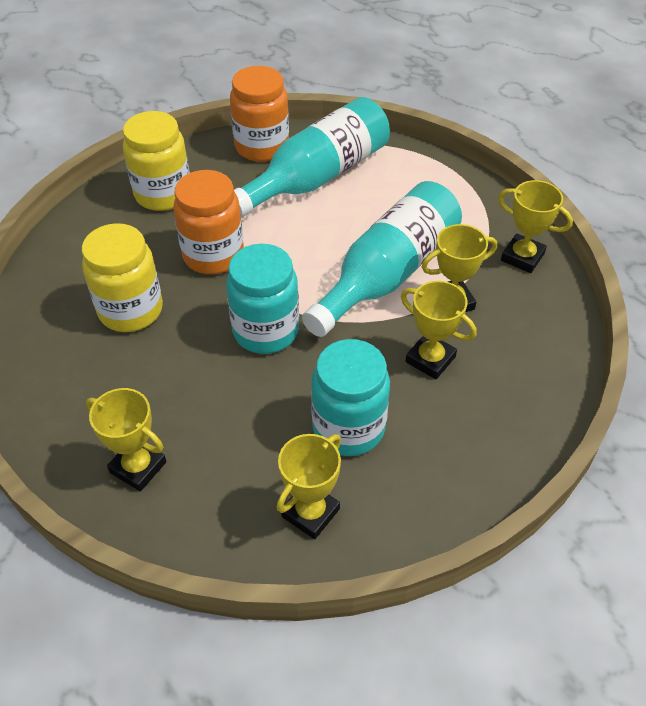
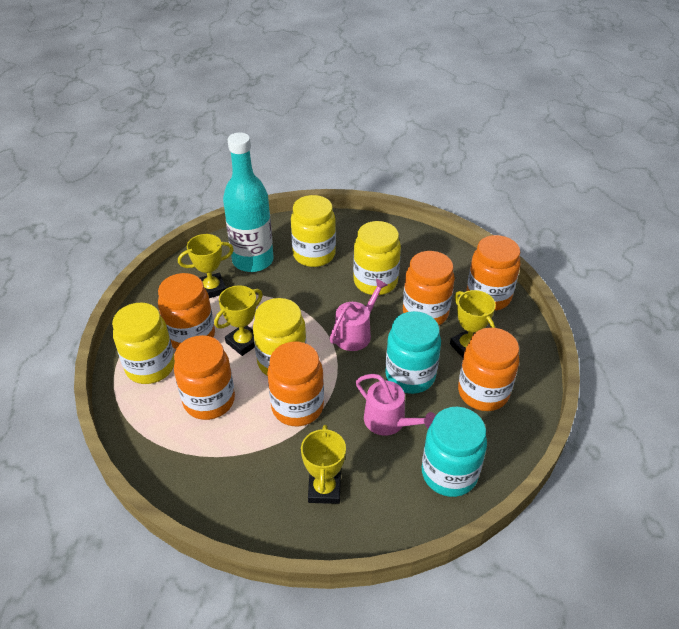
orange jar: 2 -> 6
pink watering can: 0 -> 2
turquoise bottle: 2 -> 1
yellow jar: 2 -> 4
yellow trophy: 5 -> 4

